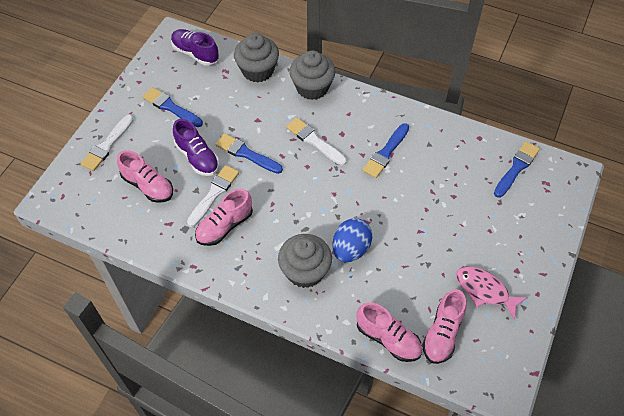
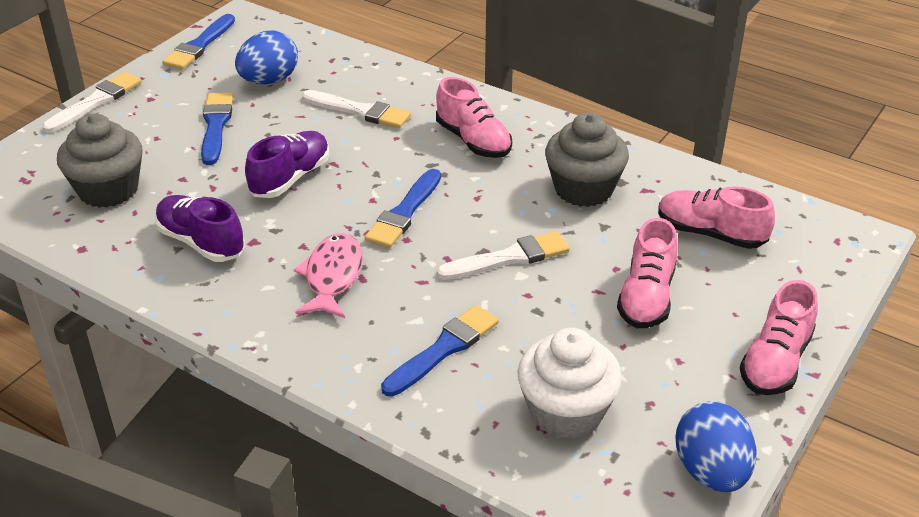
blue egg: 1 -> 2
grey cupcake: 3 -> 2
white cupcake: 0 -> 1

